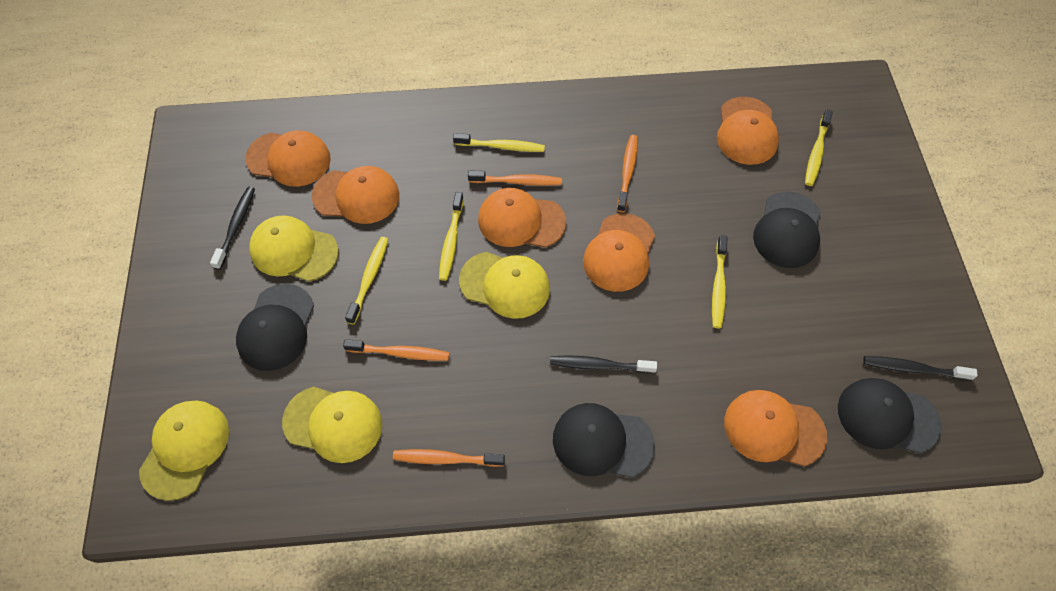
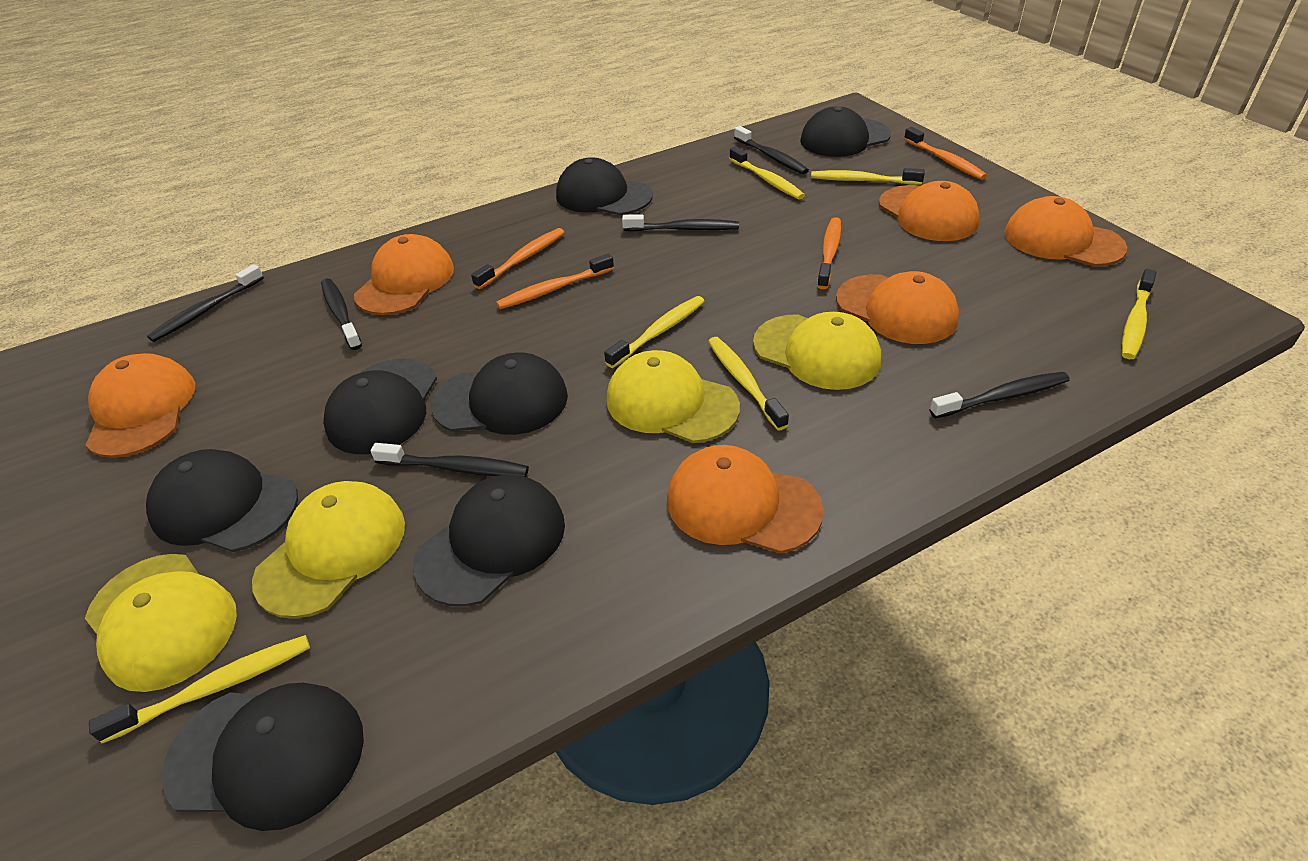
black cap: 4 -> 7
black toothbrush: 3 -> 6
yellow toothbrush: 5 -> 6

